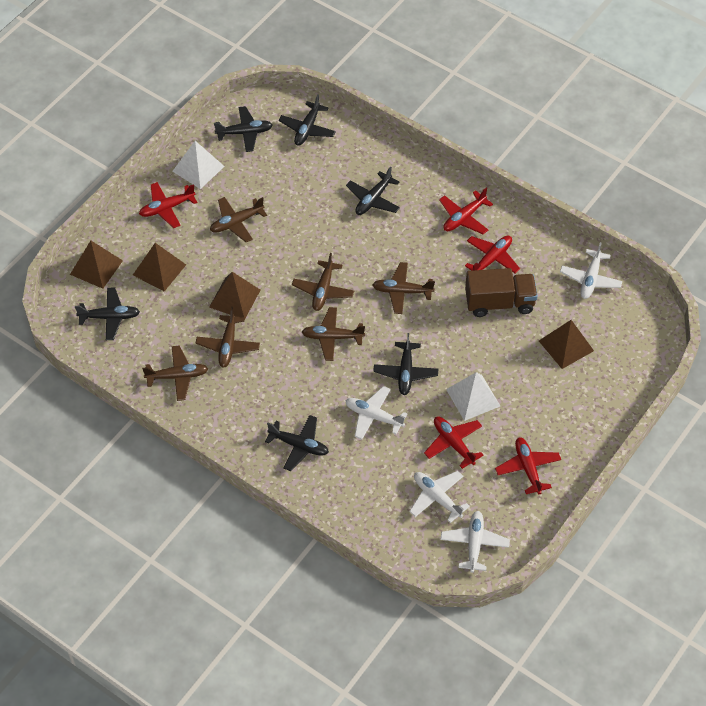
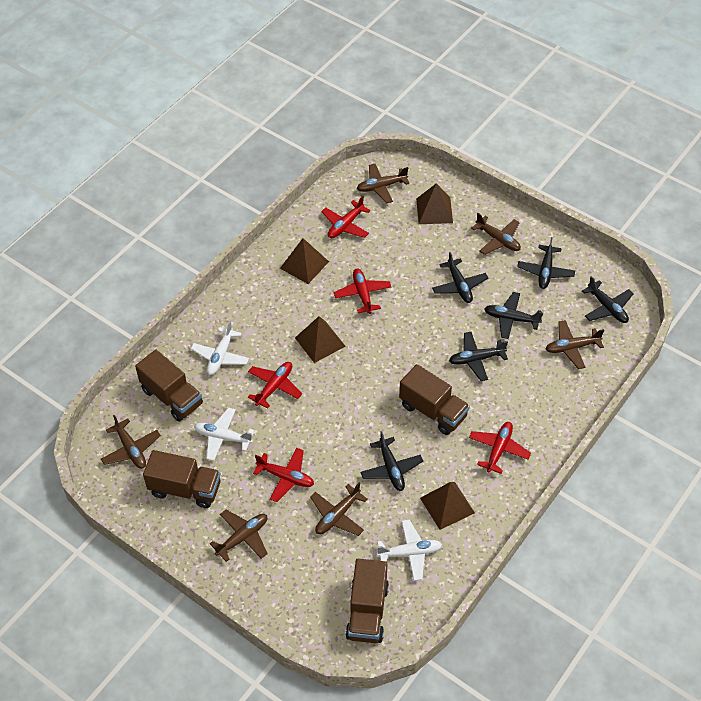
brown truck: 1 -> 4
white plane: 4 -> 3
white pyramid: 2 -> 0

